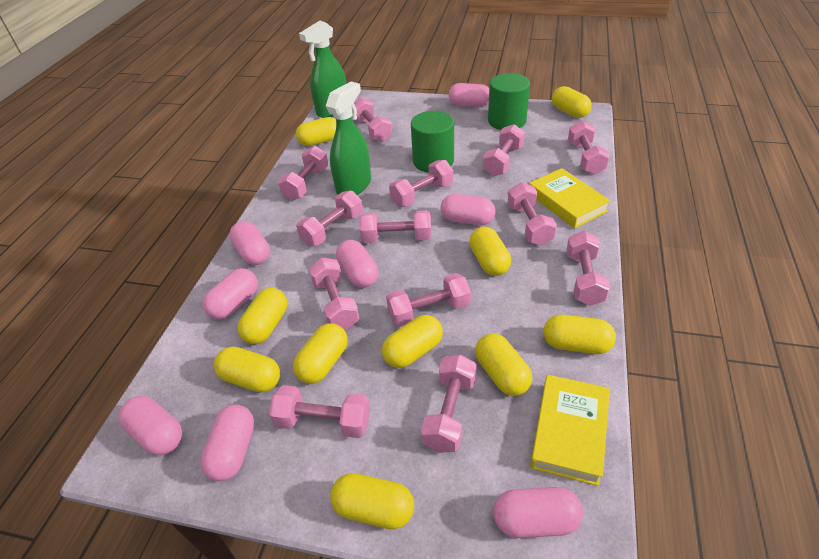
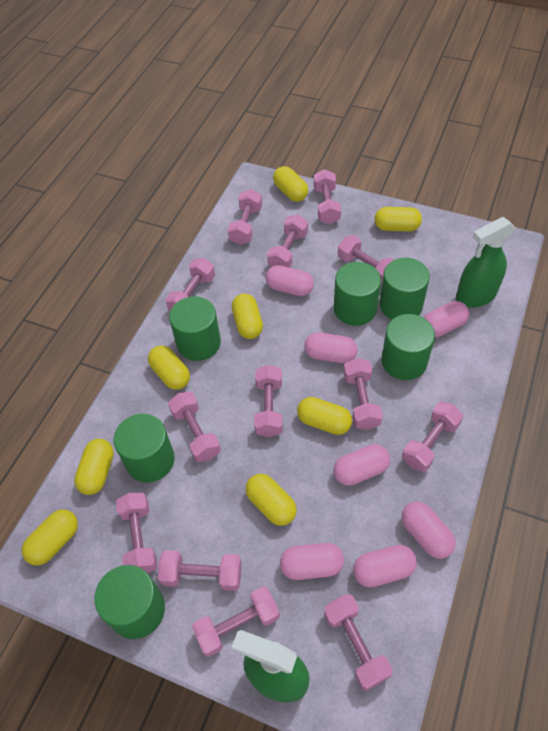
green cylinder: 2 -> 6
pink capsule: 8 -> 7
yellow book: 2 -> 0
yellow capsule: 10 -> 8

